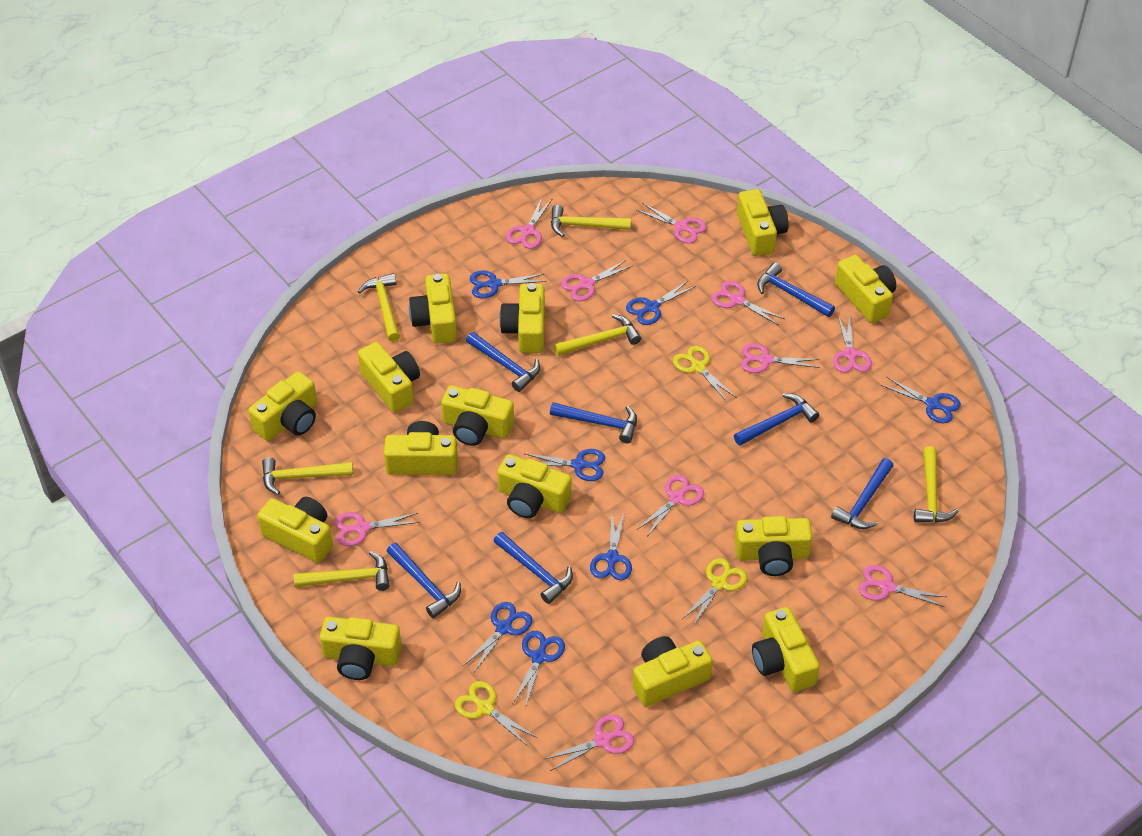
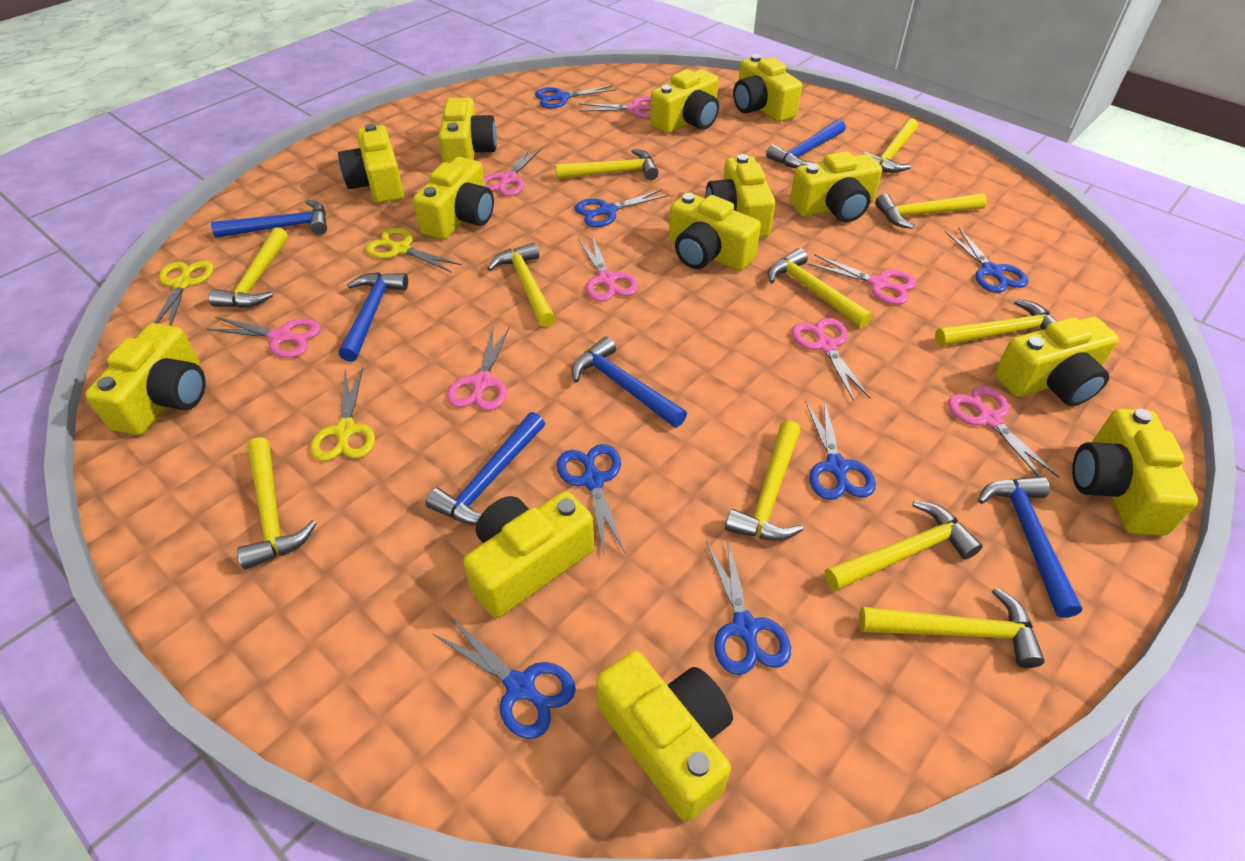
blue hammer: 7 -> 6
pink scissors: 10 -> 8
yellow camera: 14 -> 13
yellow hammer: 6 -> 11

